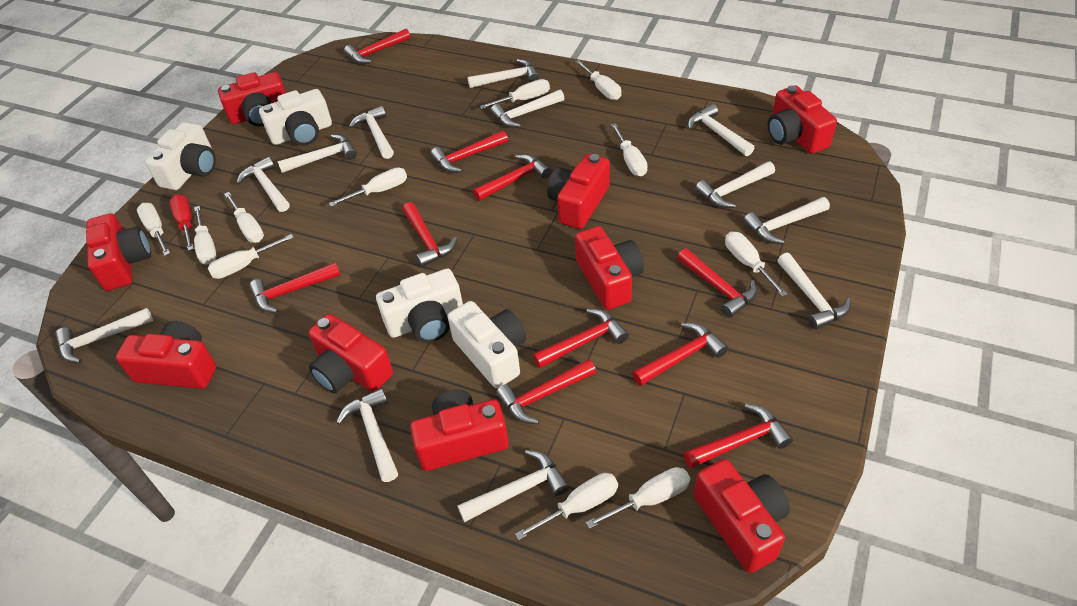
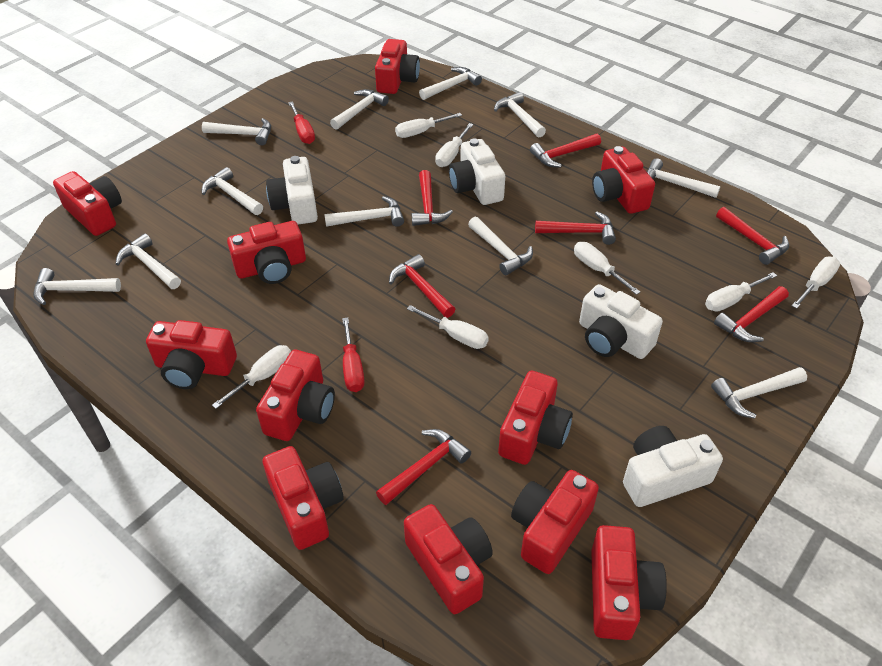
red camera: 9 -> 11
red hammer: 10 -> 7
red screwdriver: 1 -> 2
white hammer: 12 -> 11
white screwdriver: 11 -> 7

